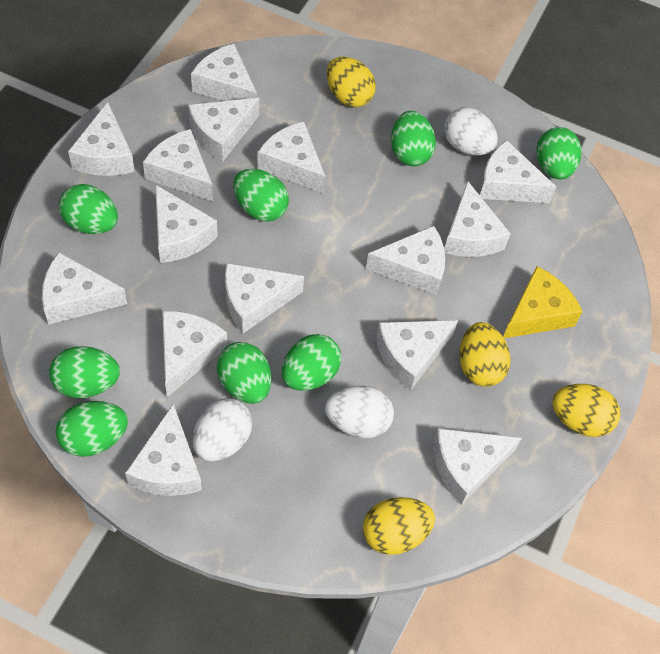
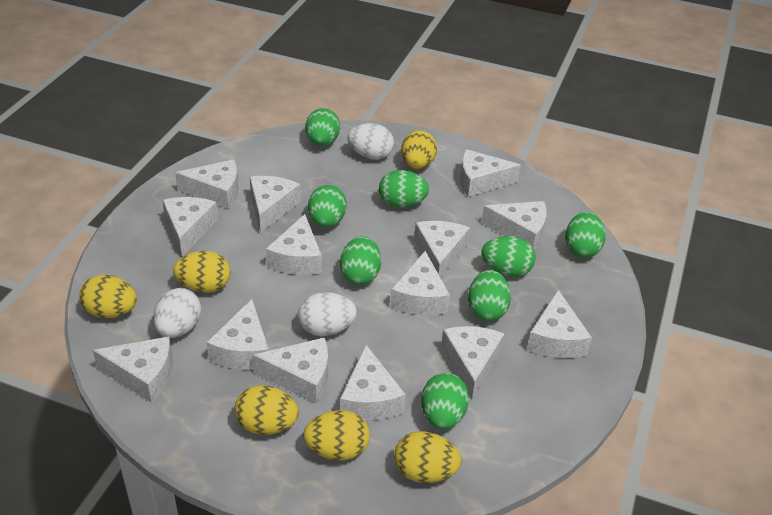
white cheese: 15 -> 14
yellow cheese: 1 -> 0
yellow egg: 4 -> 6

